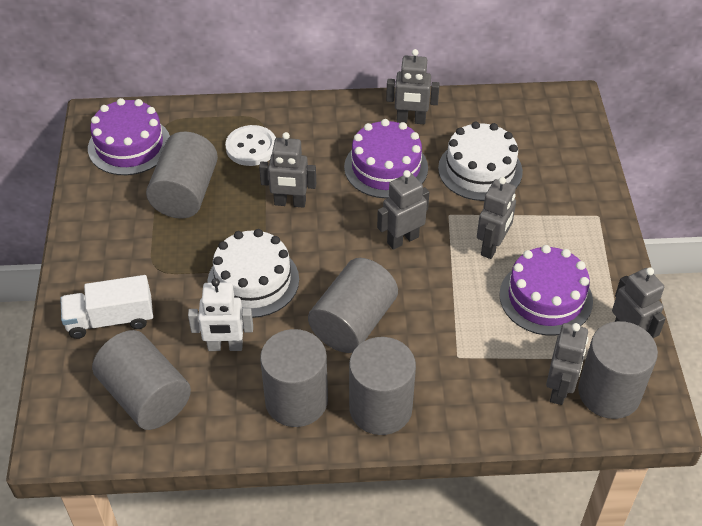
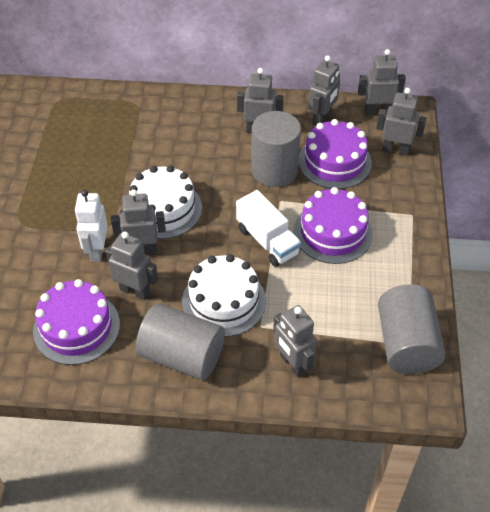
grey cylinder: 6 -> 3
grey robot: 6 -> 7
white button: 1 -> 0

